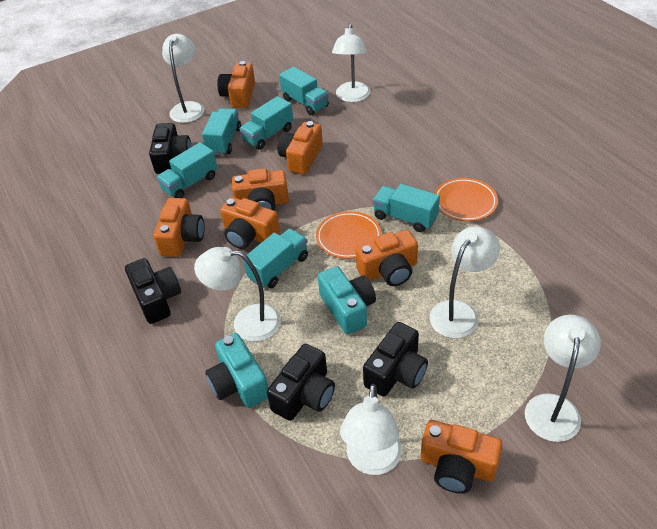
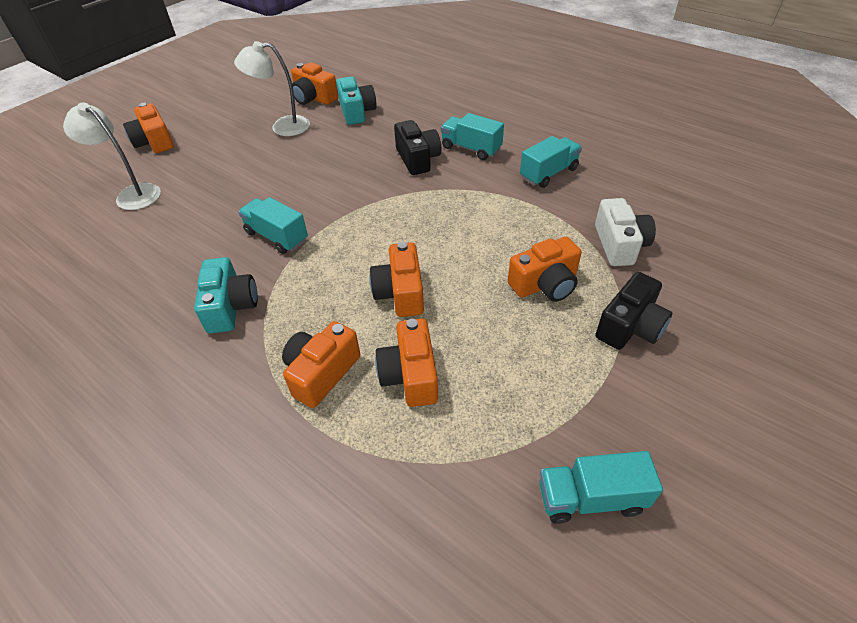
black camera: 4 -> 2
orange camera: 7 -> 6
orange plate: 2 -> 0
turquoise truck: 6 -> 4
white camera: 0 -> 1
white lamp: 6 -> 2

